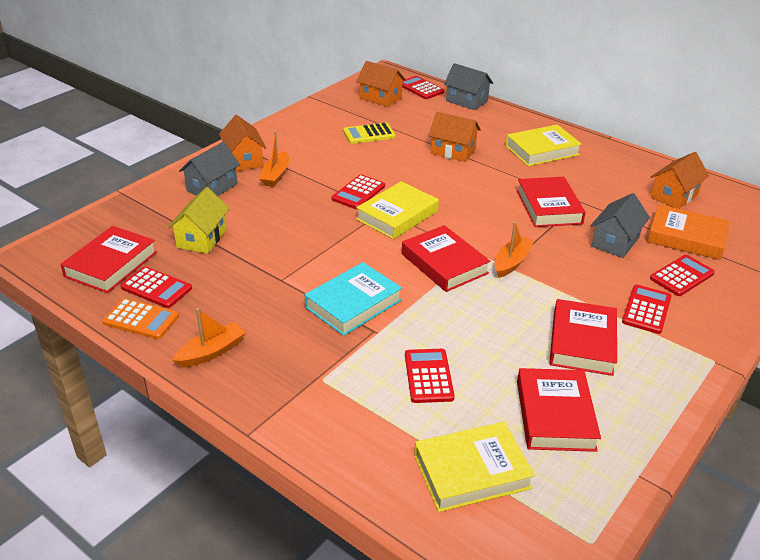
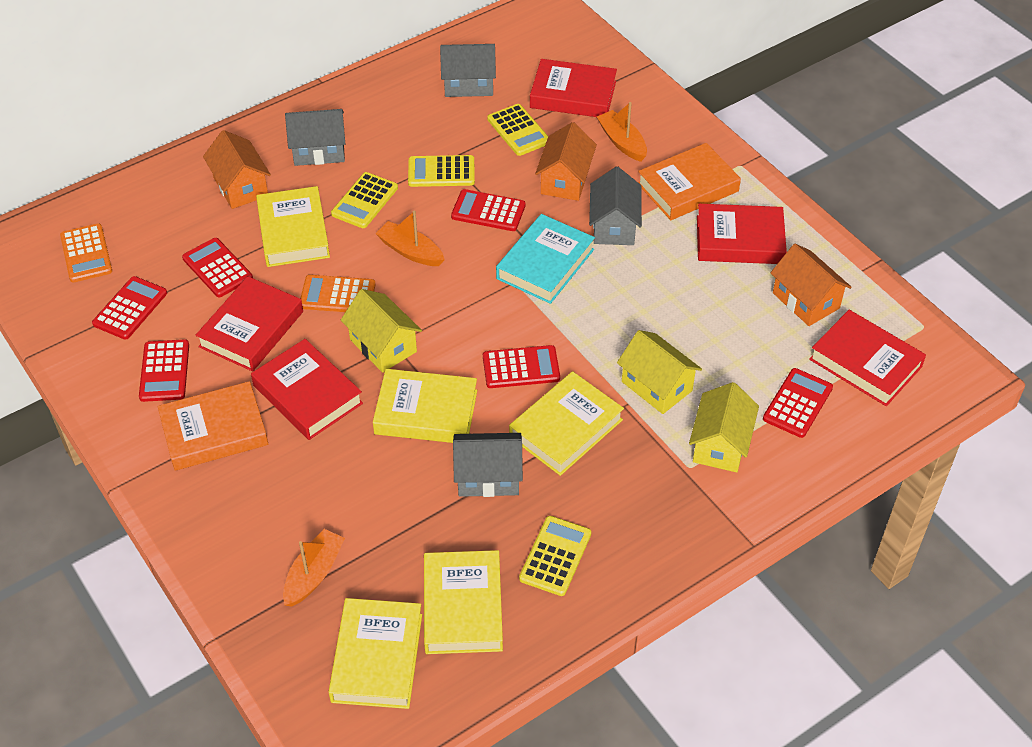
grey house: 3 -> 4
orange book: 1 -> 2
orange calculator: 1 -> 2
orange house: 4 -> 3
yellow book: 3 -> 5
yellow calculator: 1 -> 4
yellow house: 1 -> 3

